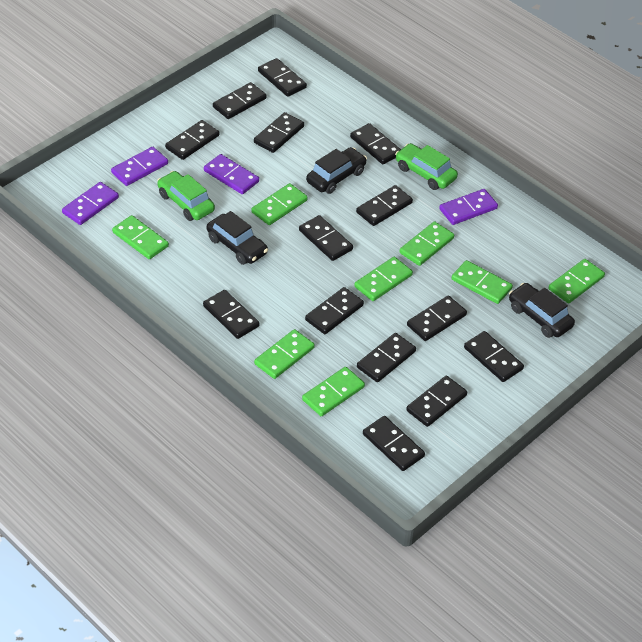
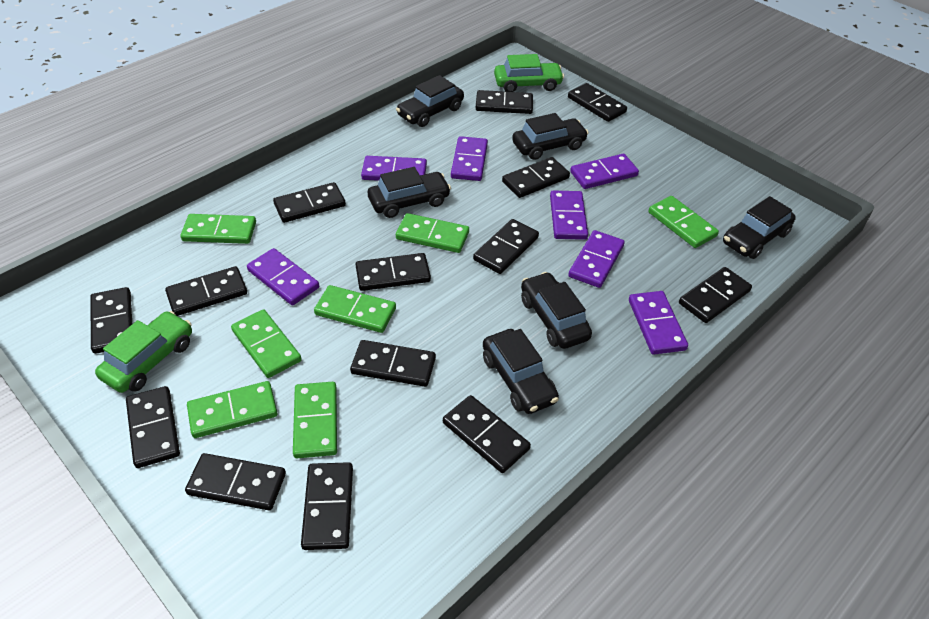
black car: 3 -> 6
green domino: 8 -> 7
purple domino: 4 -> 7

